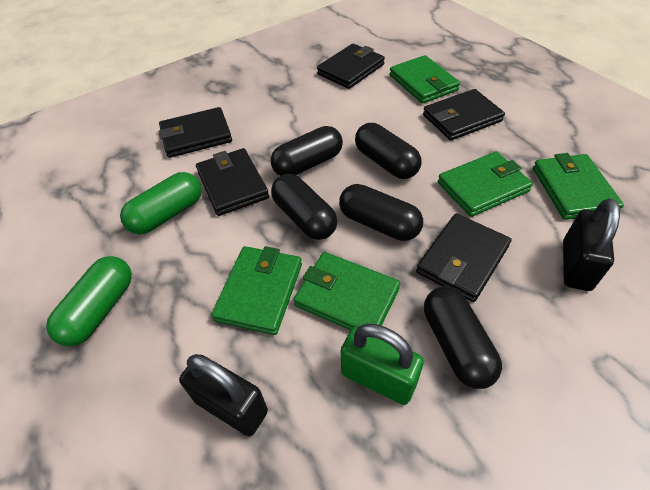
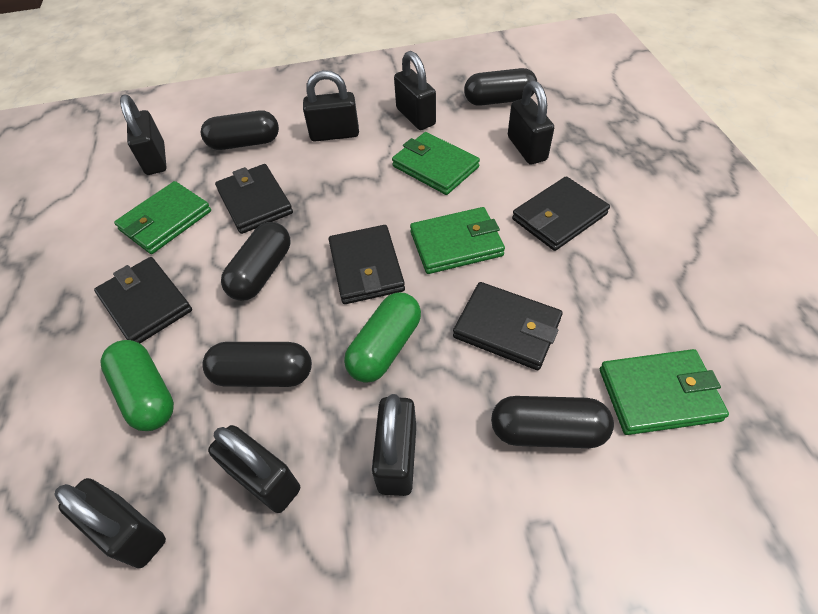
black padlock: 2 -> 7
green padlock: 1 -> 0
green wallet: 5 -> 4

